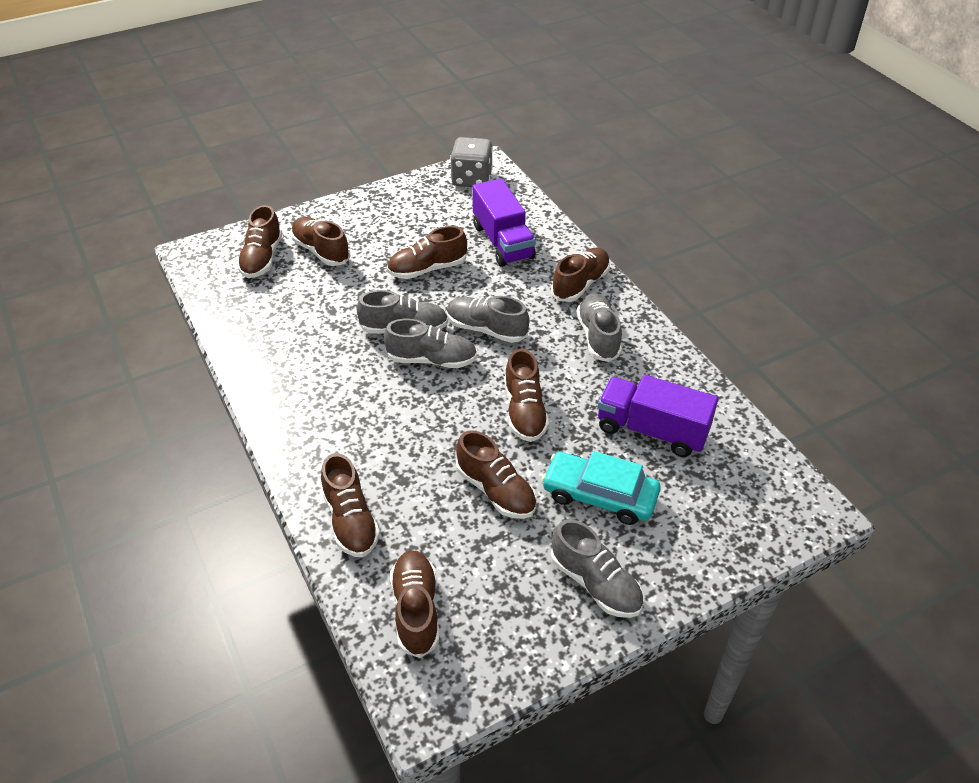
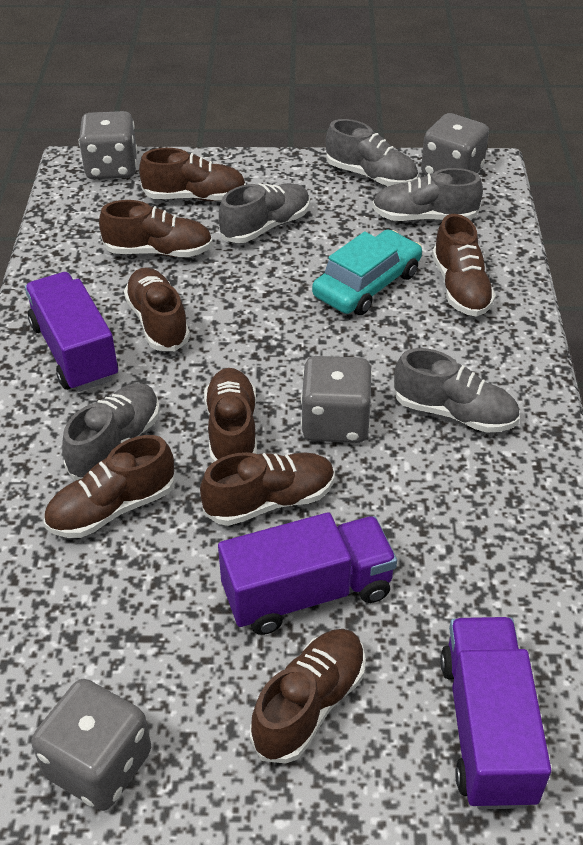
grey dice: 1 -> 4
purple truck: 2 -> 3

